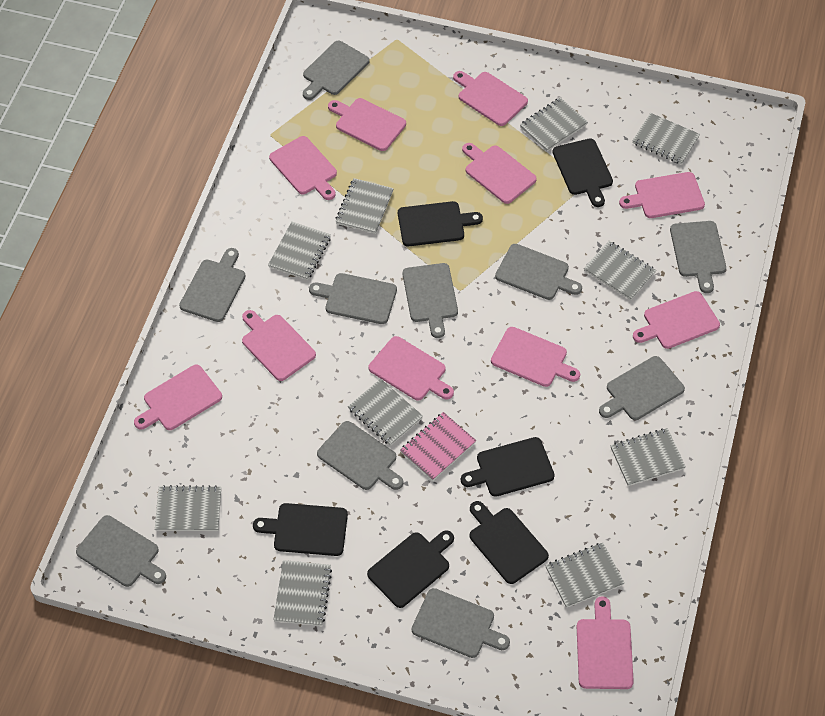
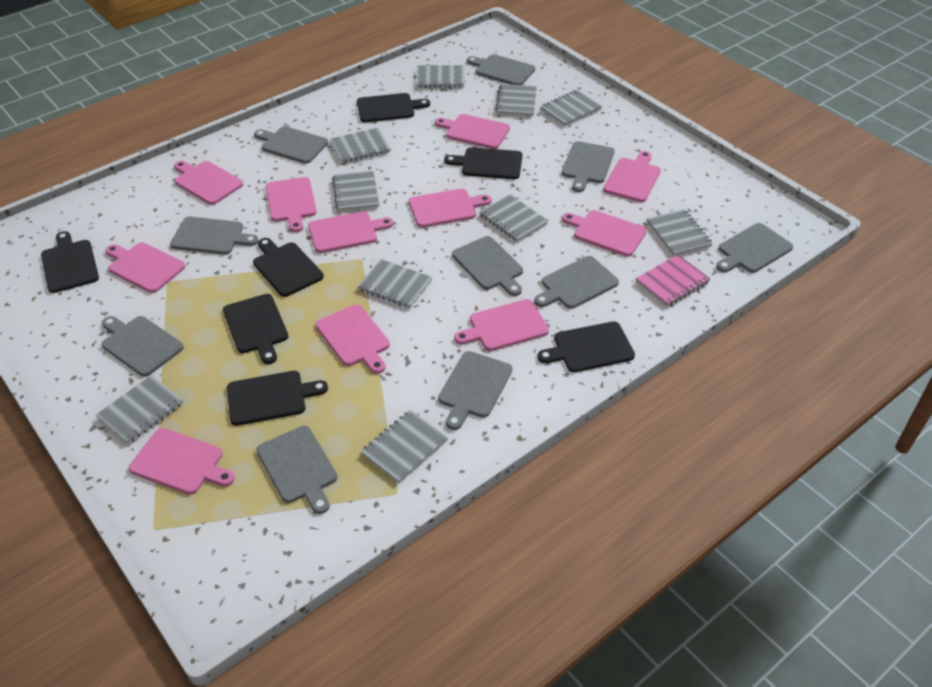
black cutting board: 6 -> 7

